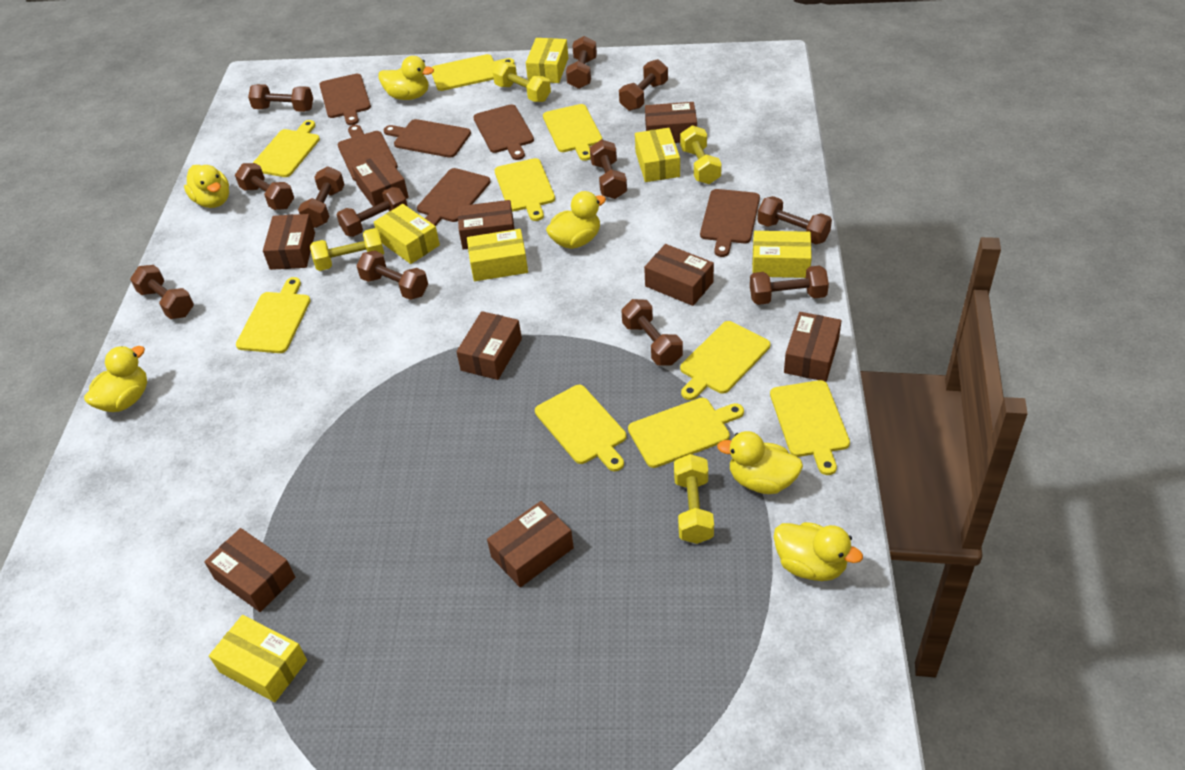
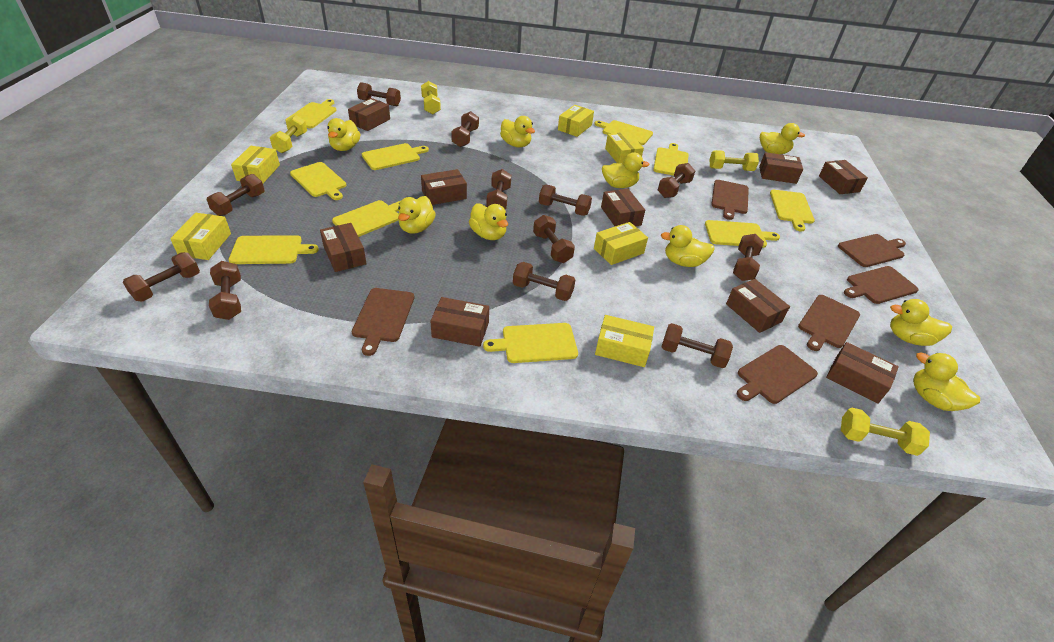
yellow cutting board: 9 -> 10
yellow duck: 6 -> 9

